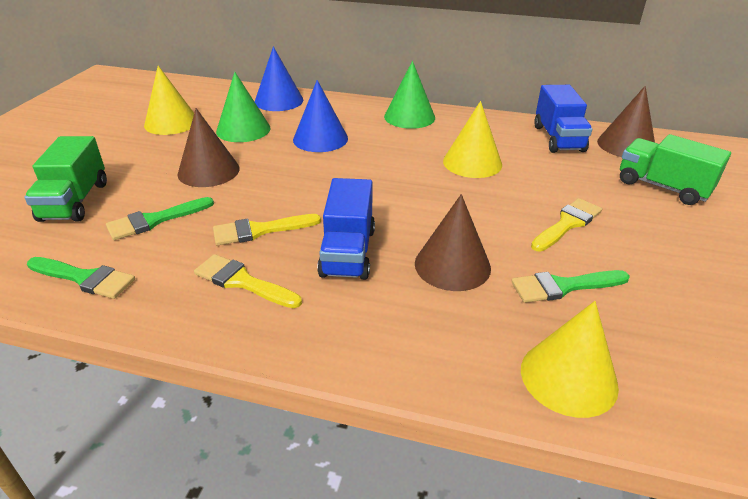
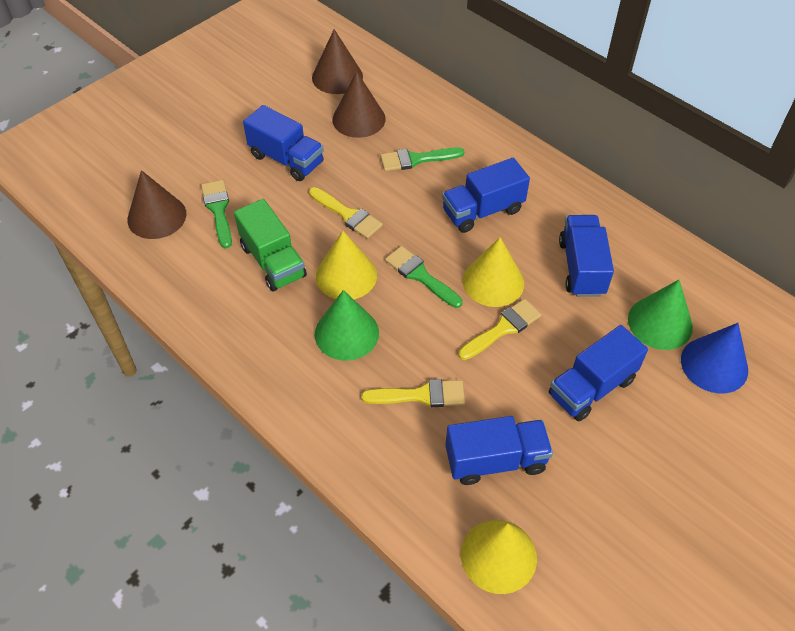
blue cone: 2 -> 1
blue truck: 2 -> 5
green truck: 2 -> 1

